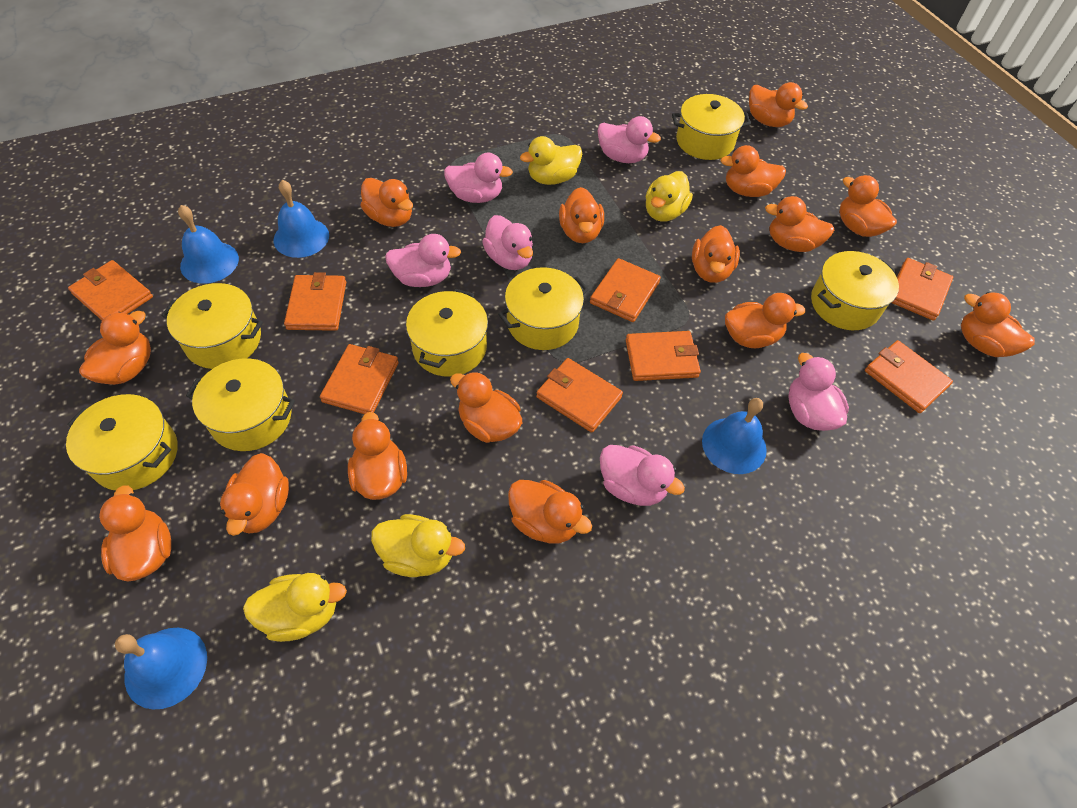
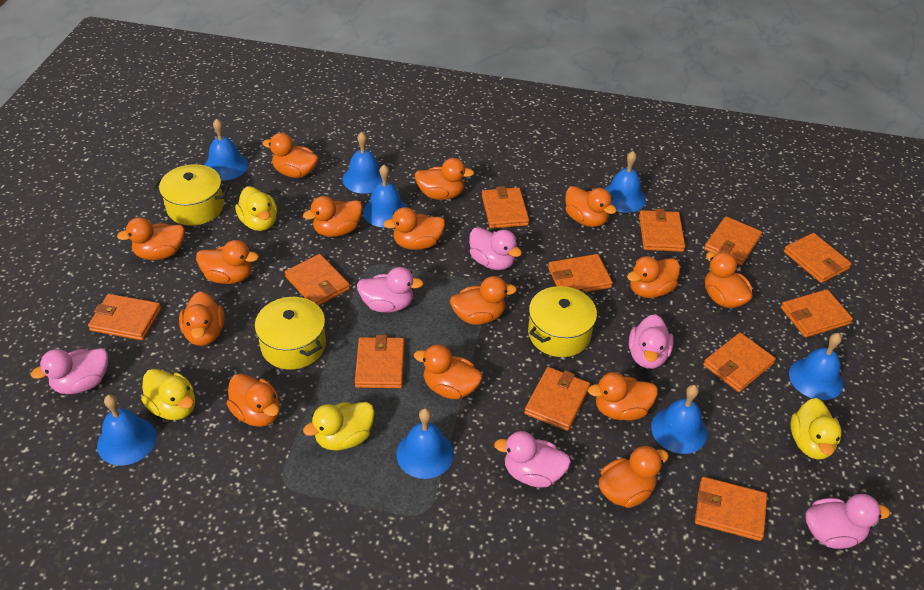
blue bell: 4 -> 8
orange wallet: 8 -> 12
yellow pot: 7 -> 3

